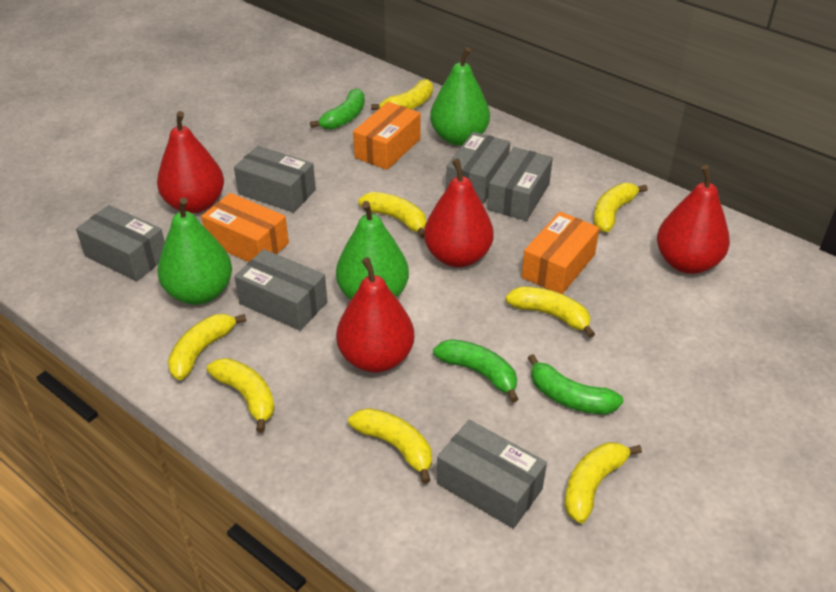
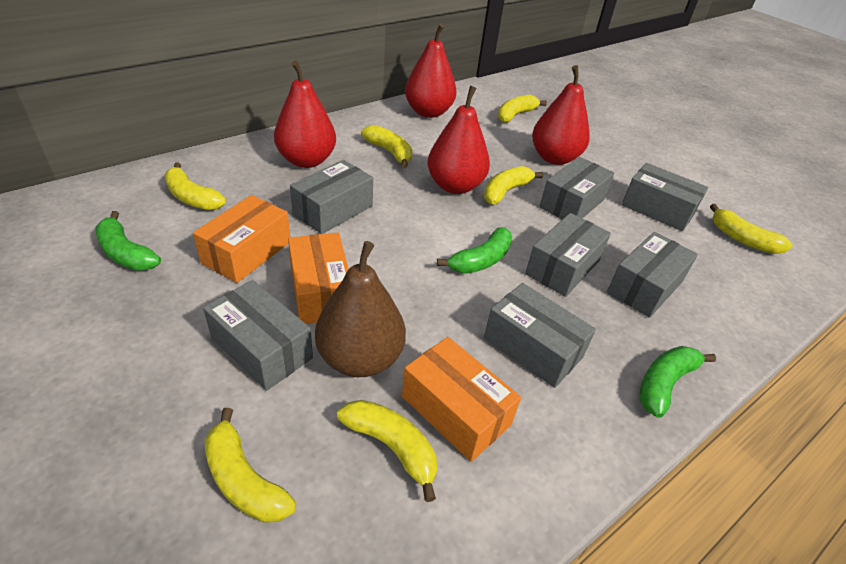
brown pear: 0 -> 1
green pear: 3 -> 0
grey box: 6 -> 7
yellow banana: 8 -> 7

